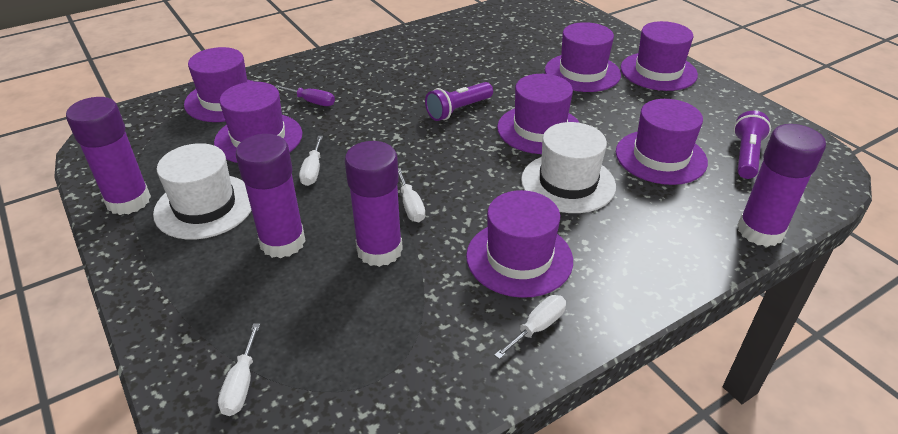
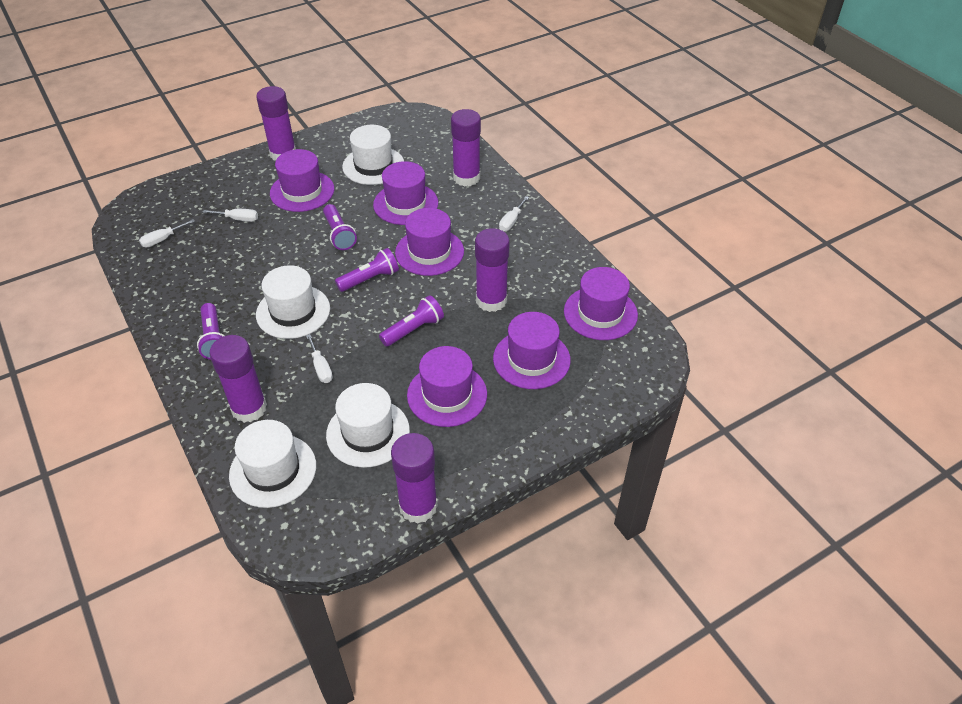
purple flashlight: 2 -> 4
purple glue stick: 4 -> 5
purple hat: 7 -> 6
purple screwdriver: 1 -> 0
white hat: 2 -> 4

